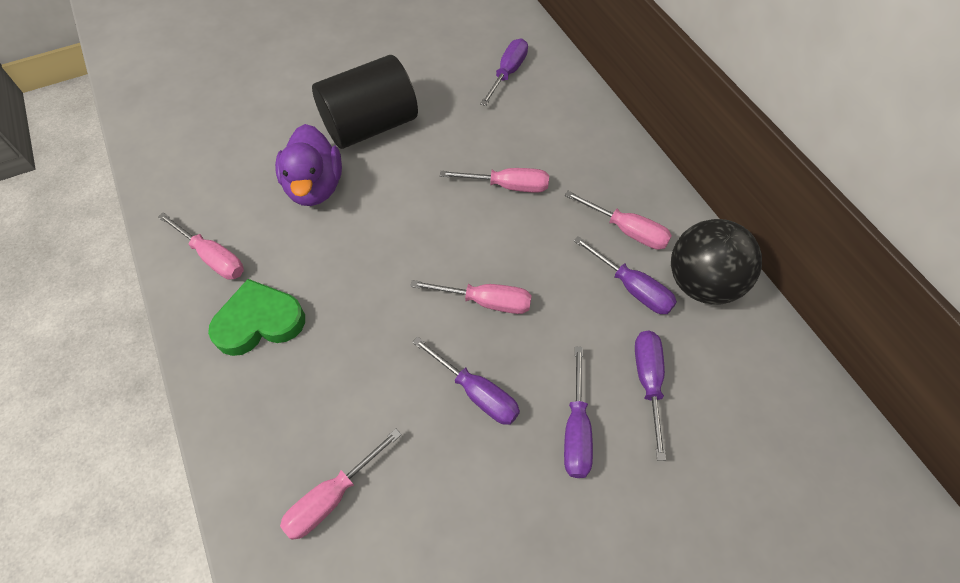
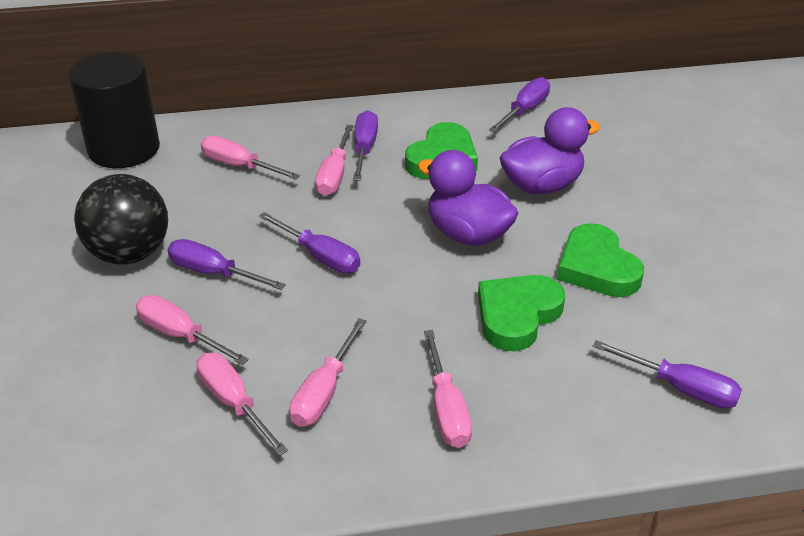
green heart: 1 -> 3
pink screwdriver: 5 -> 6
purple duck: 1 -> 2

